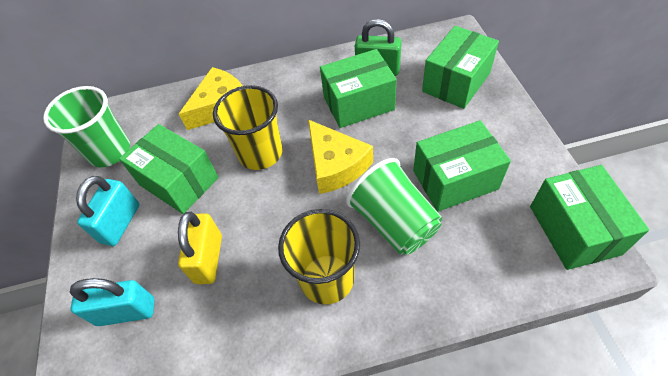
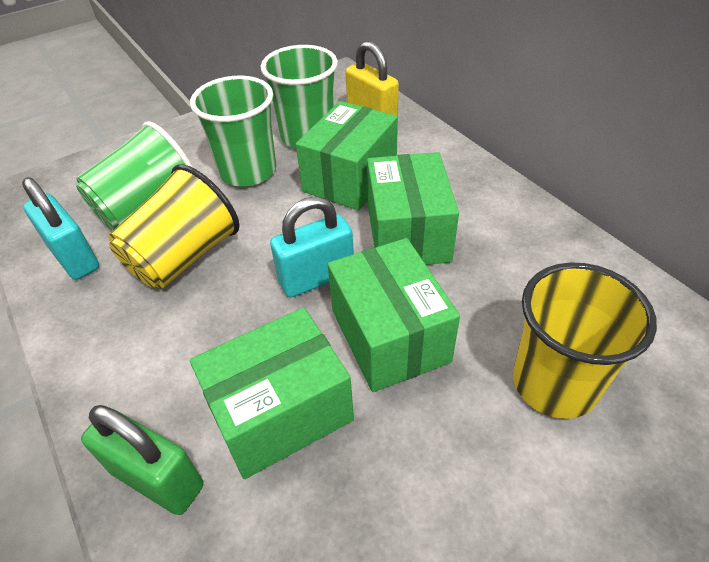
green box: 5 -> 4
green cup: 2 -> 3
yellow cheese: 2 -> 0

